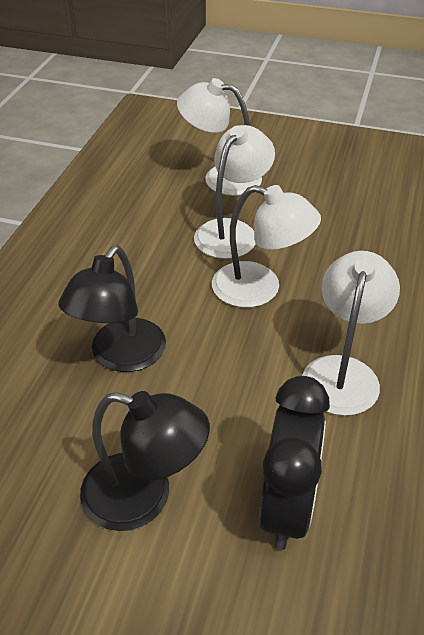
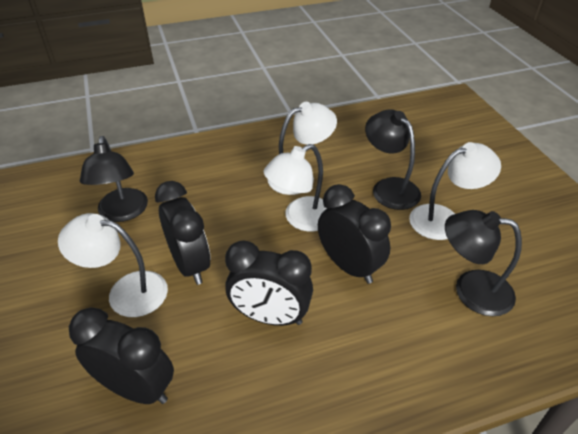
black clock: 1 -> 4
black lamp: 2 -> 3

